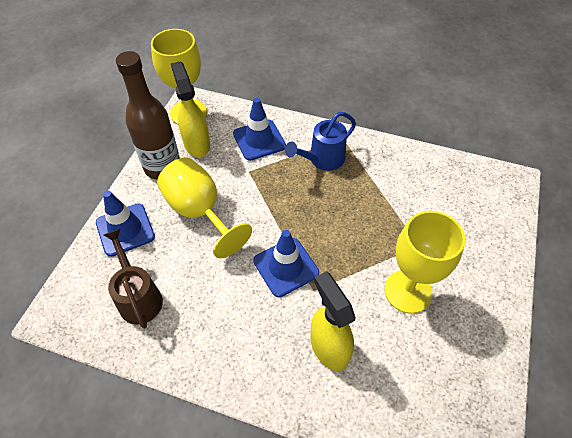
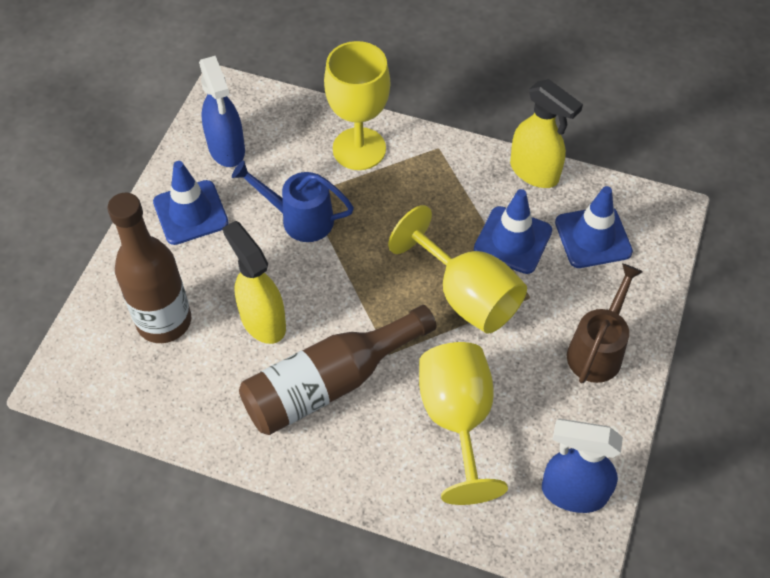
blue spray bottle: 0 -> 2
brown bottle: 1 -> 2

